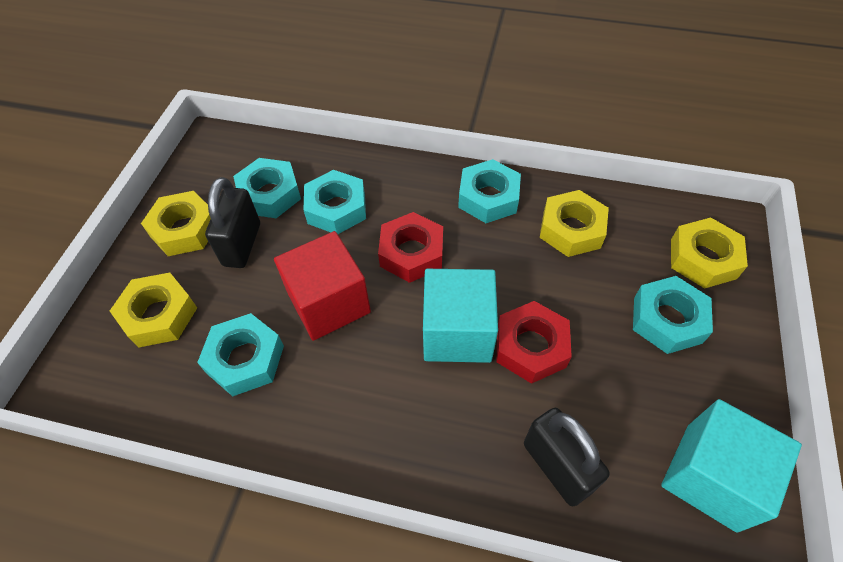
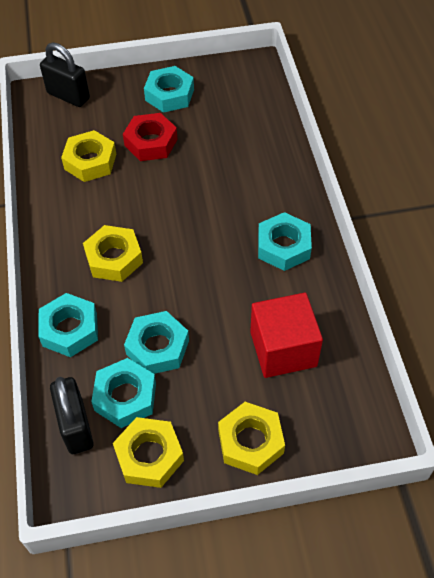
red nut: 2 -> 1
turquoise cube: 2 -> 0

